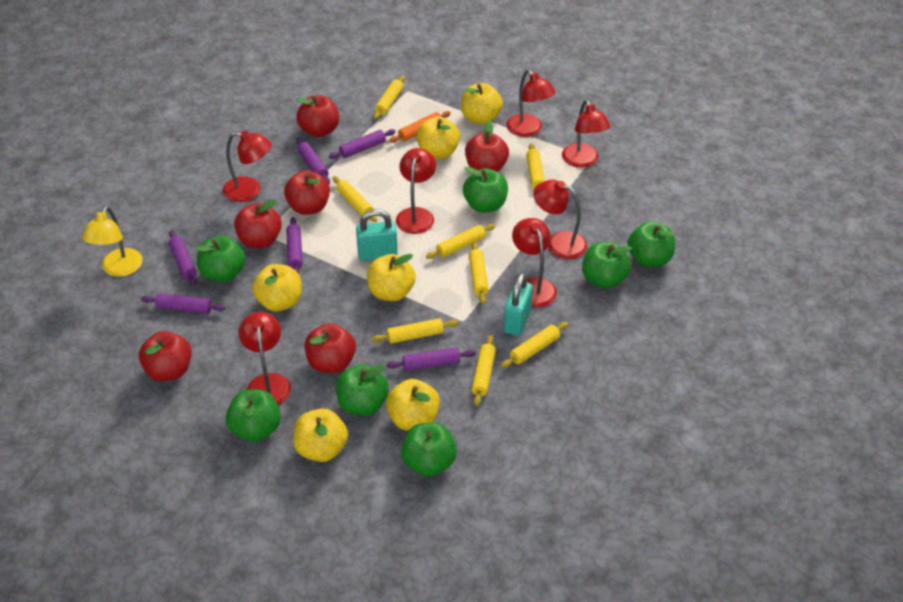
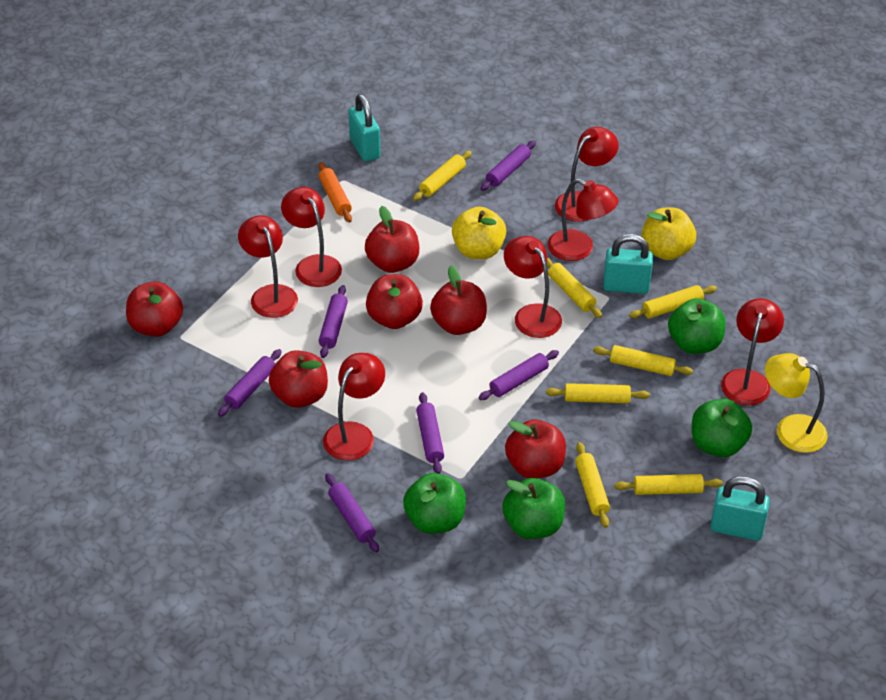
green apple: 7 -> 4
turquoise padlock: 2 -> 3
yellow apple: 6 -> 2
yellow rolling pin: 8 -> 7

